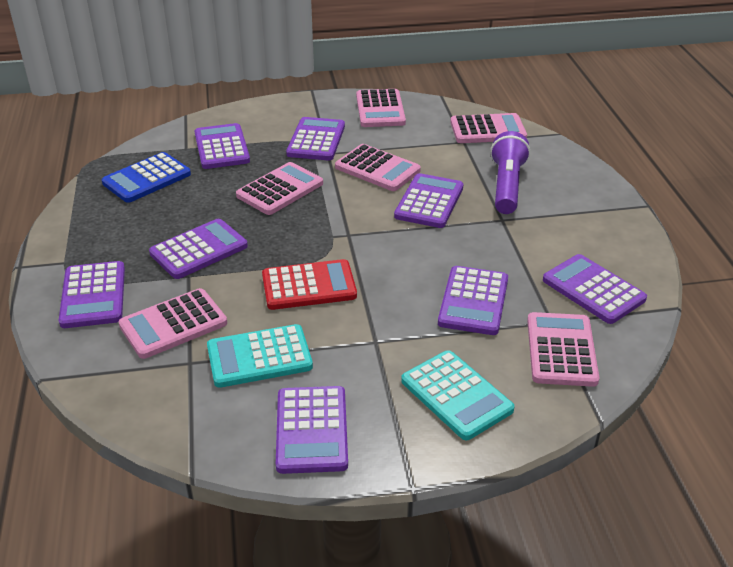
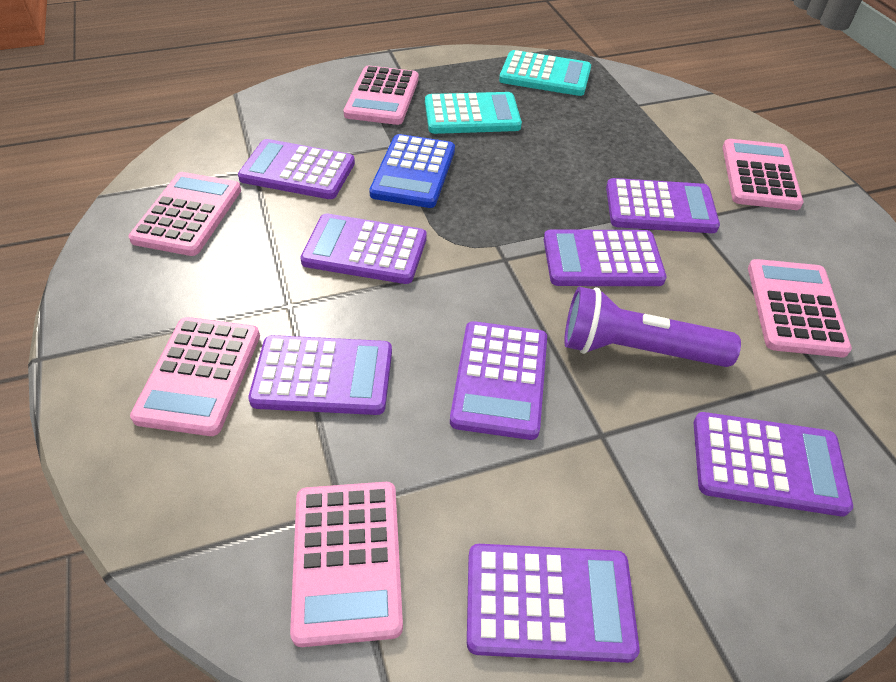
red calculator: 1 -> 0

